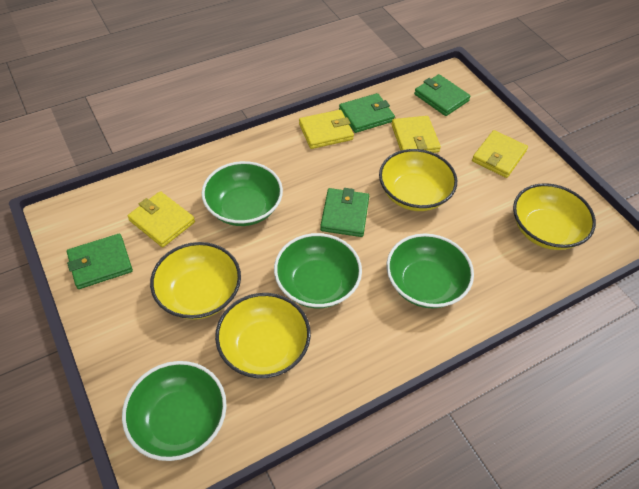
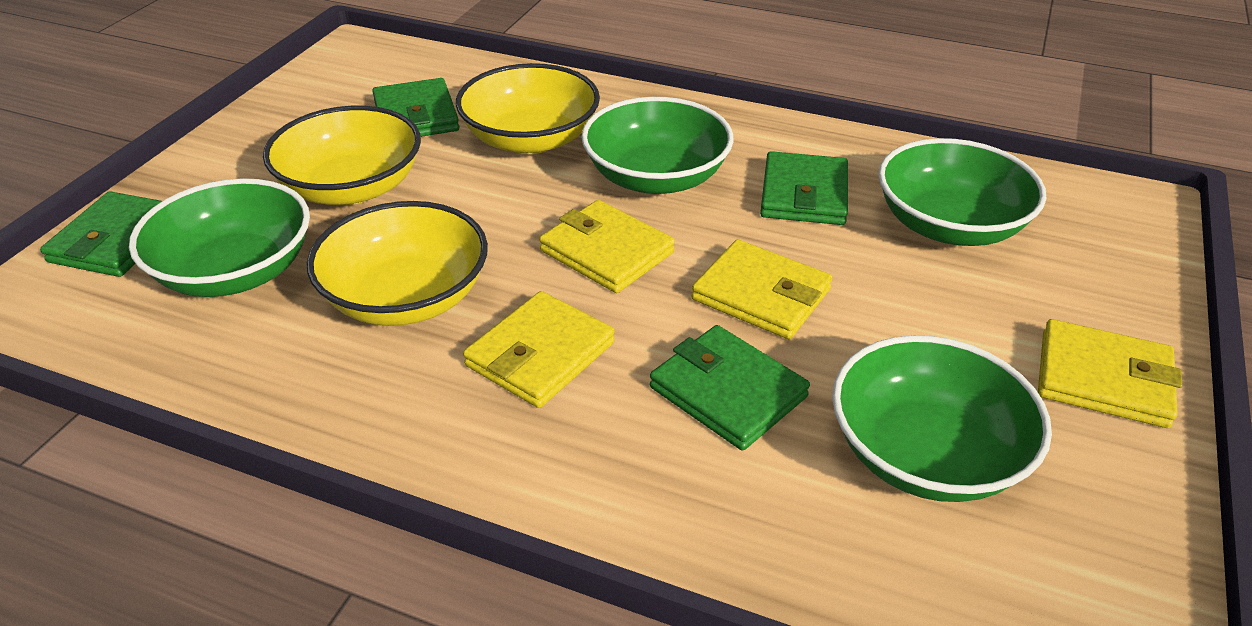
yellow bowl: 4 -> 3

